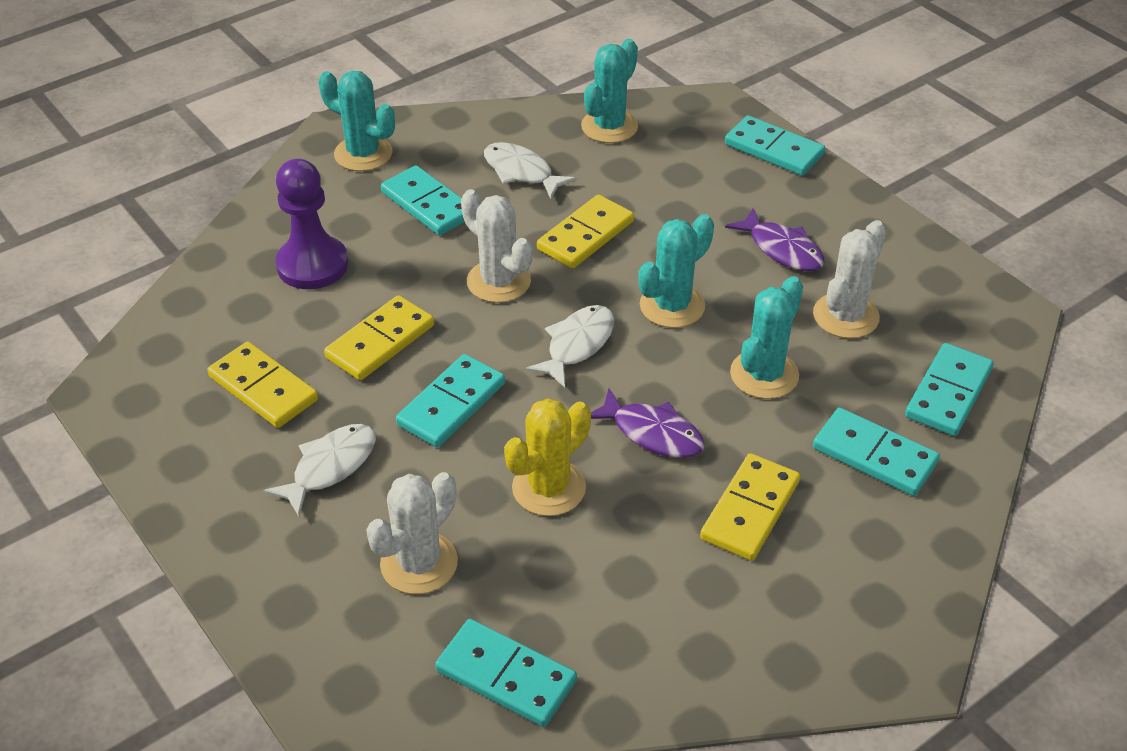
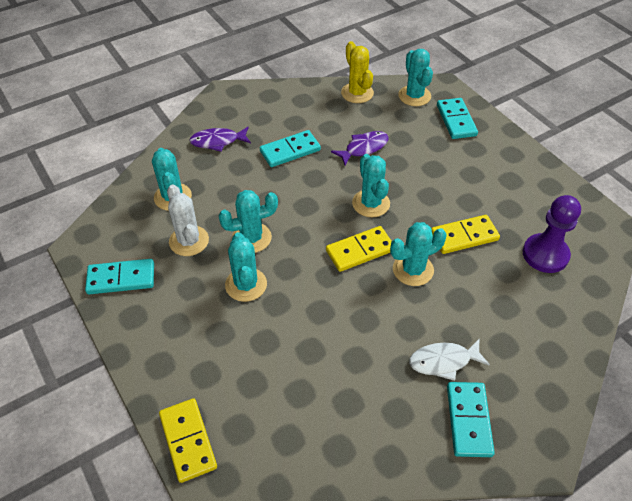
turquoise cactus: 4 -> 6
turquoise domino: 6 -> 4
white cactus: 3 -> 1
white fish: 3 -> 1
yellow domino: 4 -> 3

